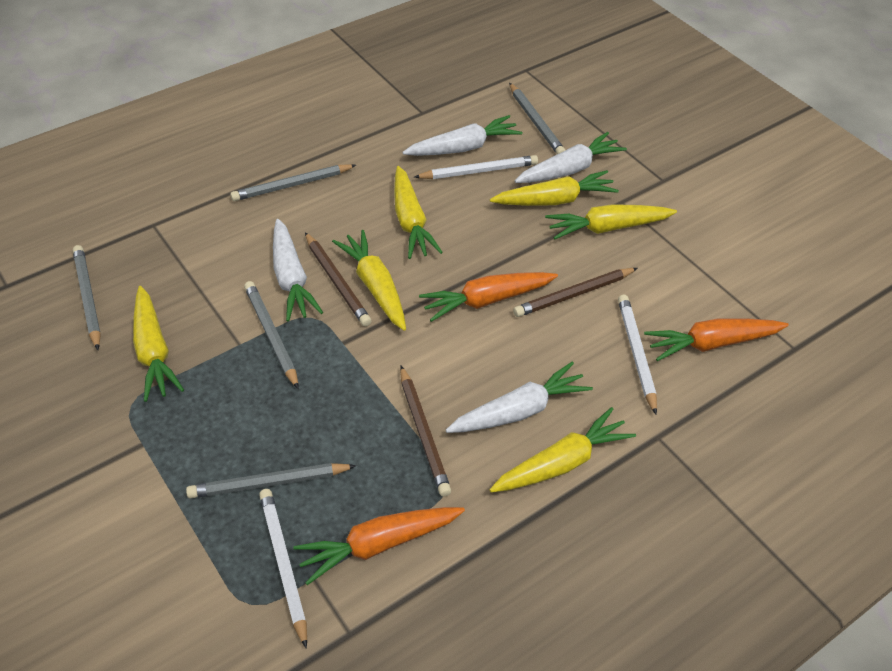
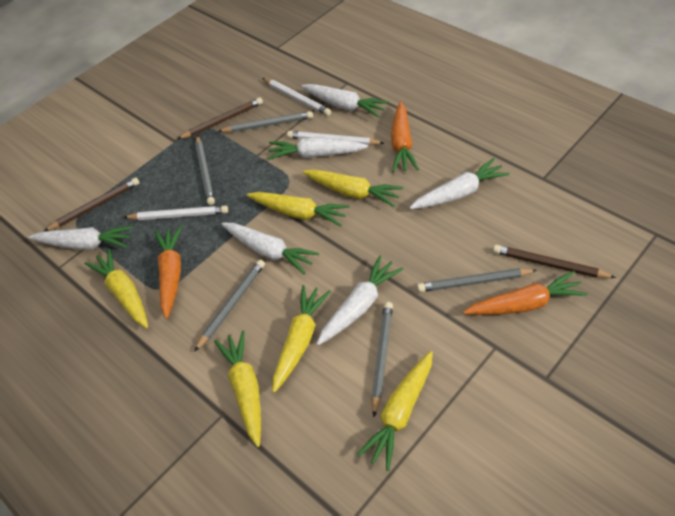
white carrot: 4 -> 6

